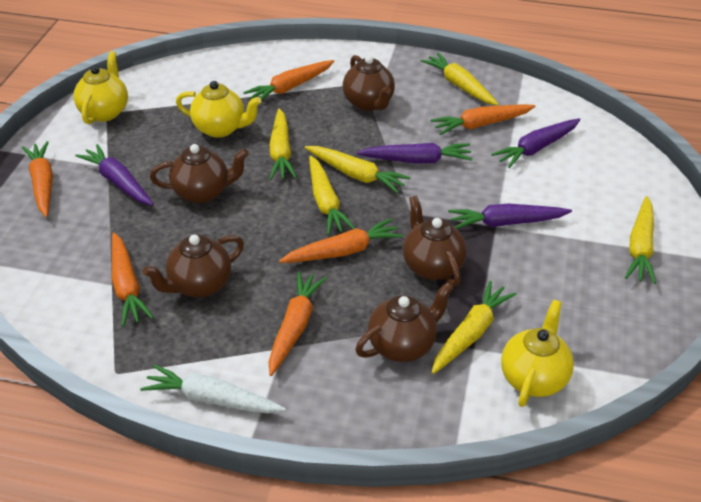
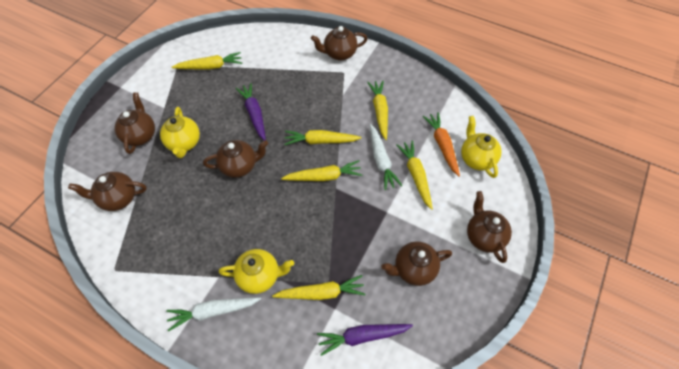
brown teapot: 5 -> 6
orange carrot: 6 -> 1
purple carrot: 4 -> 2
white carrot: 1 -> 2

